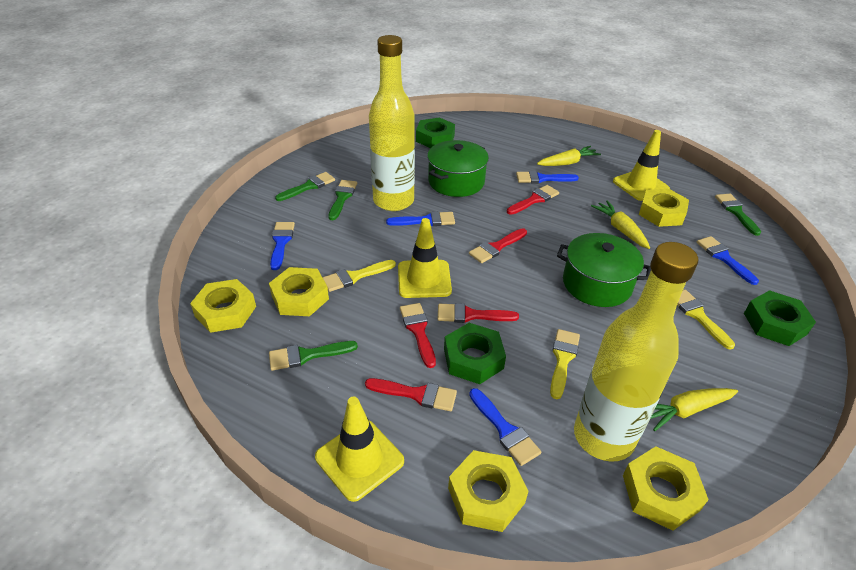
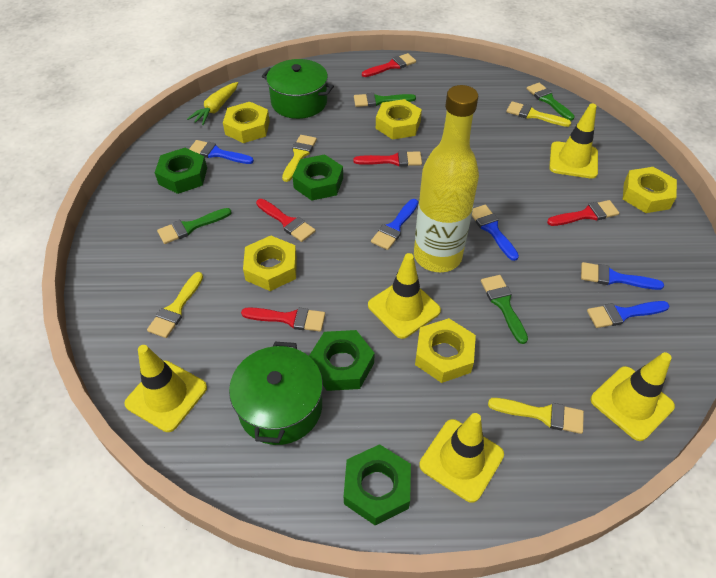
green nut: 3 -> 4
yellow bottle: 2 -> 1
yellow brush: 3 -> 4
yellow carrot: 3 -> 1
yellow traffic cone: 3 -> 5

